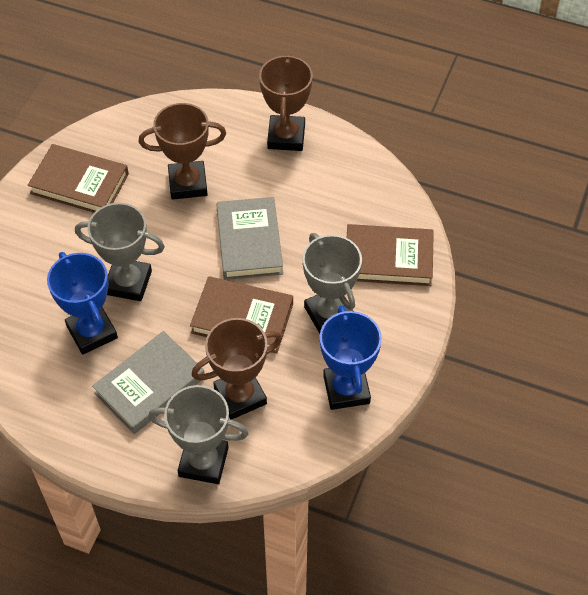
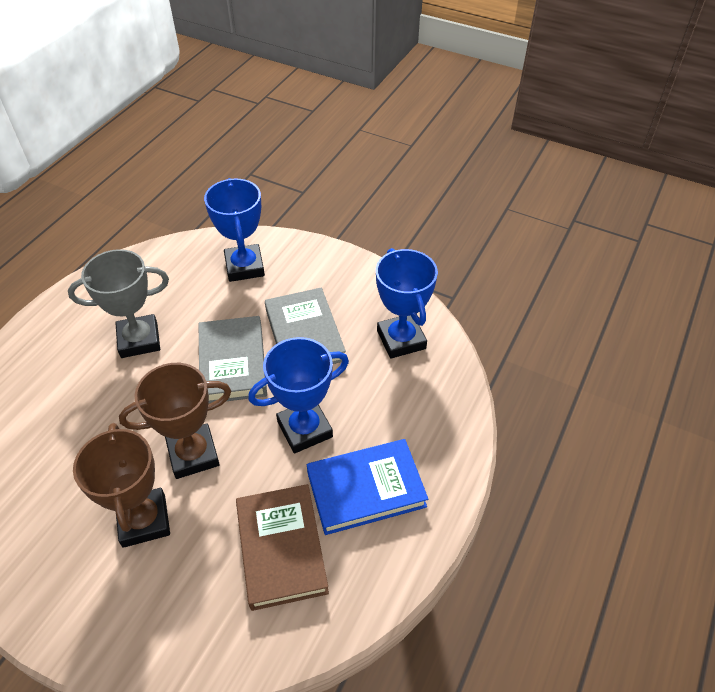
blue book: 0 -> 1
blue trophy: 2 -> 3
brown book: 3 -> 1
brown trophy: 3 -> 2
grey trophy: 3 -> 1

